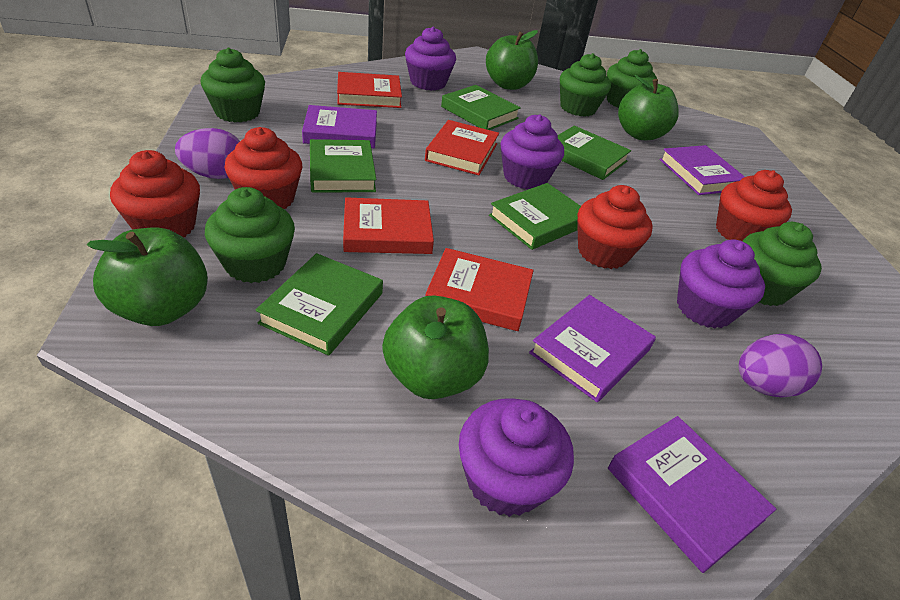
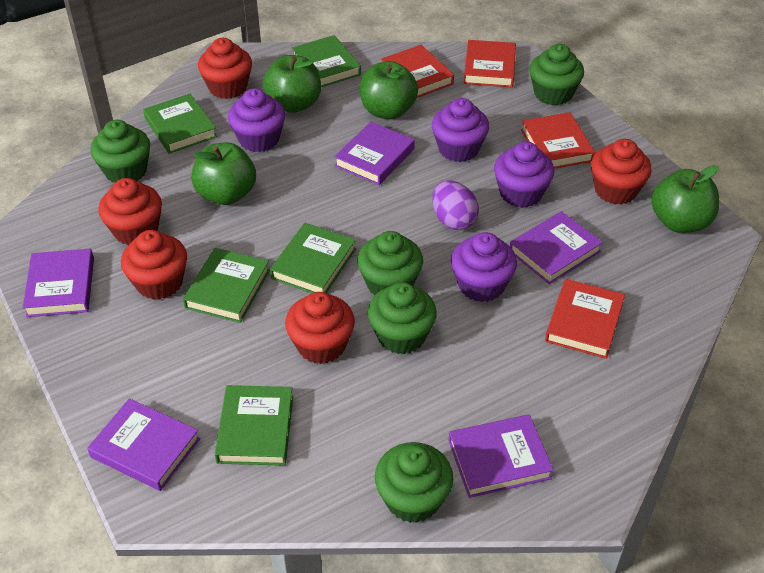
purple book: 4 -> 5
purple egg: 2 -> 1
red cupcake: 4 -> 5

